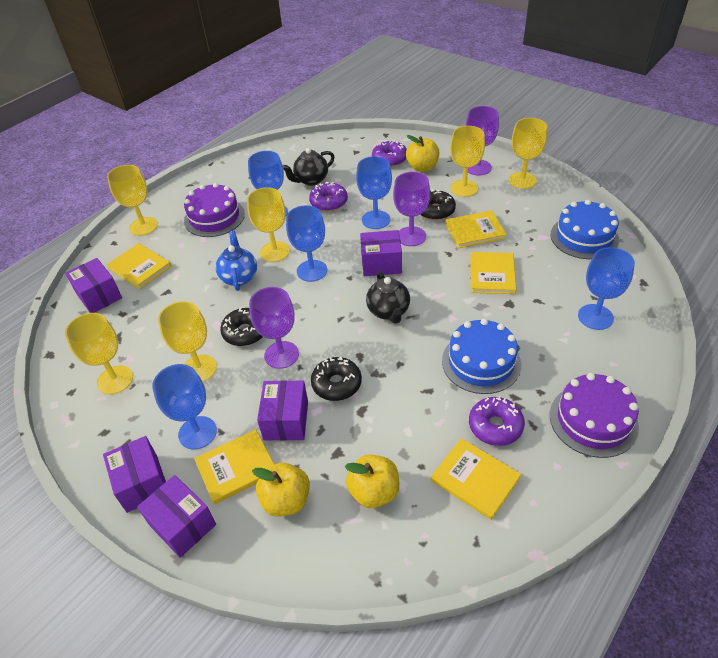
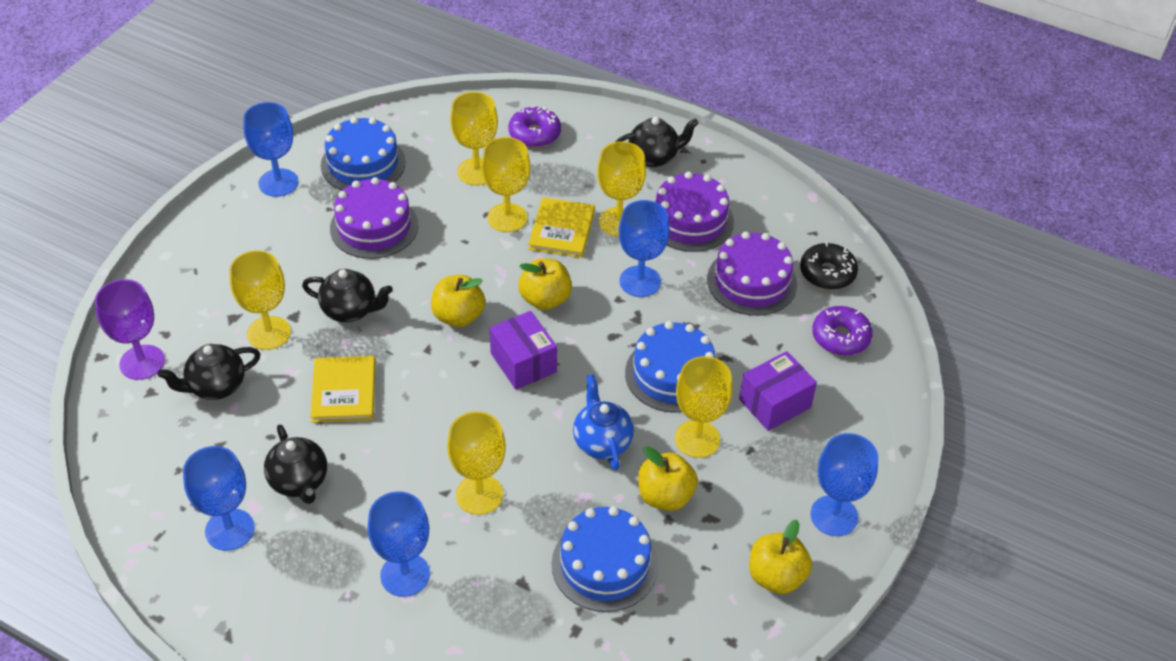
black donut: 3 -> 1
black teapot: 2 -> 4
blue cake: 2 -> 3
purple box: 5 -> 2
purple cake: 2 -> 3
purple donut: 3 -> 2
purple goblet: 3 -> 1
yellow apple: 3 -> 4
yellow book: 5 -> 2

